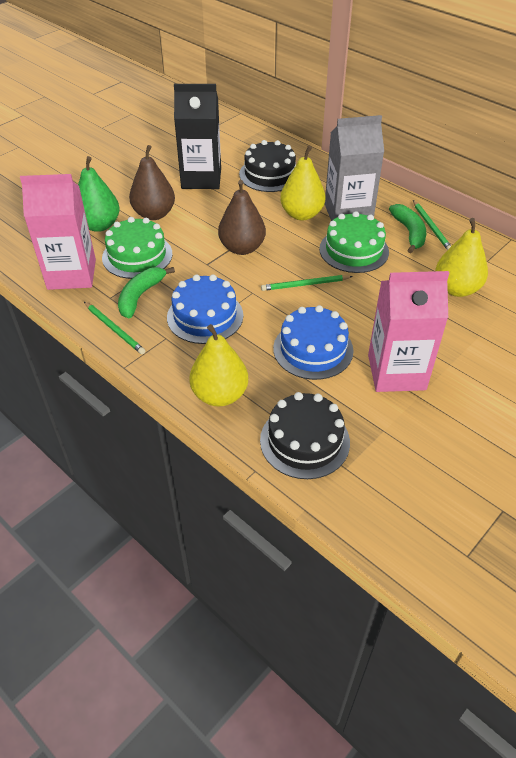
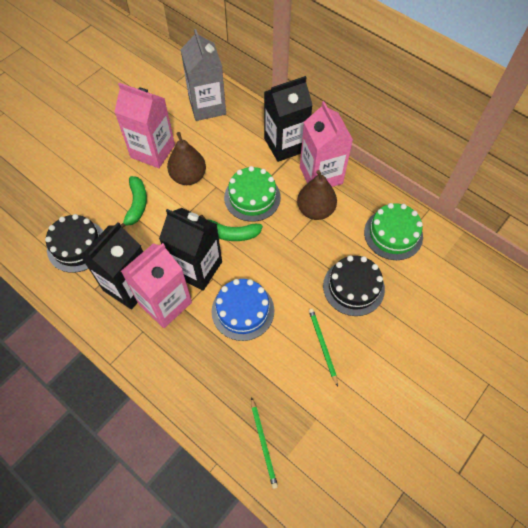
black carton: 1 -> 3
blue cake: 2 -> 1
green pear: 1 -> 0
green pencil: 3 -> 2
pink carton: 2 -> 3
yellow pear: 3 -> 0

